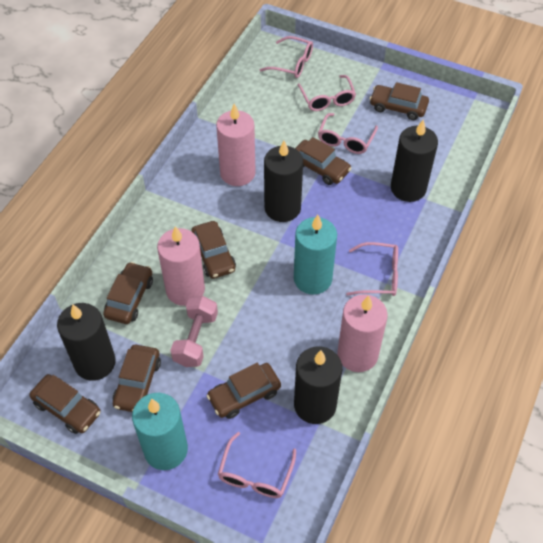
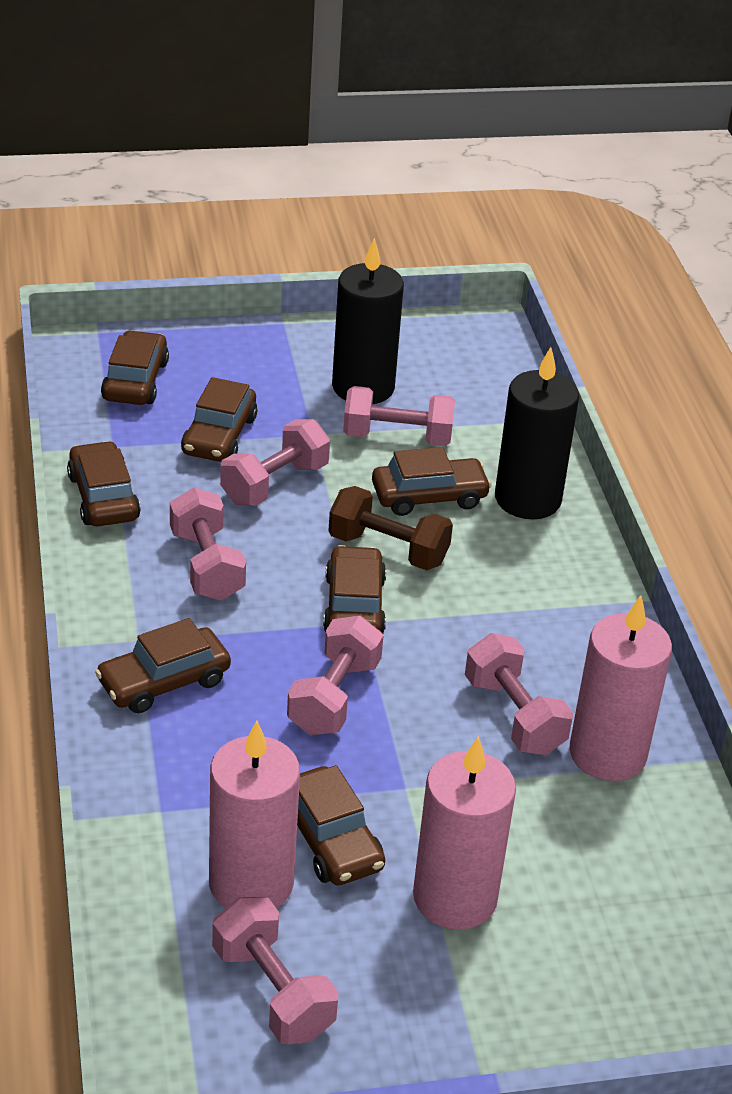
black candle: 4 -> 2
brown dumbbell: 0 -> 1
pink dumbbell: 1 -> 6
pink glasses: 5 -> 0
turquoise candle: 2 -> 0

